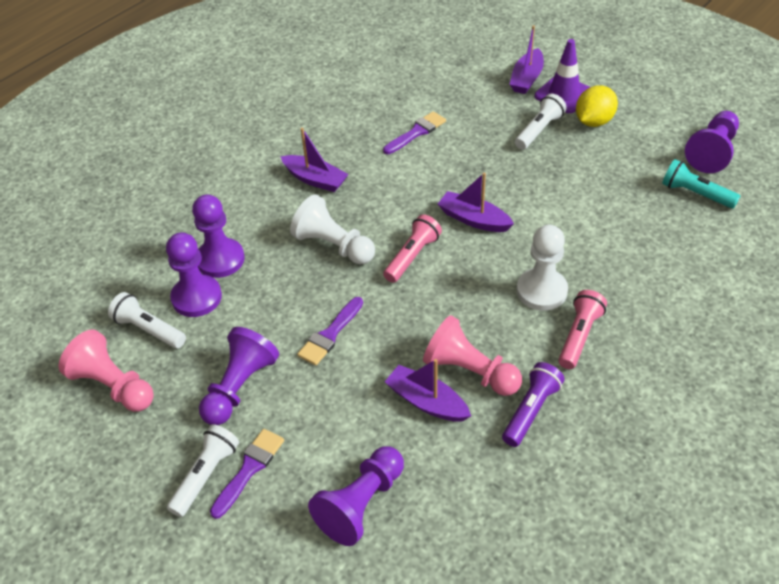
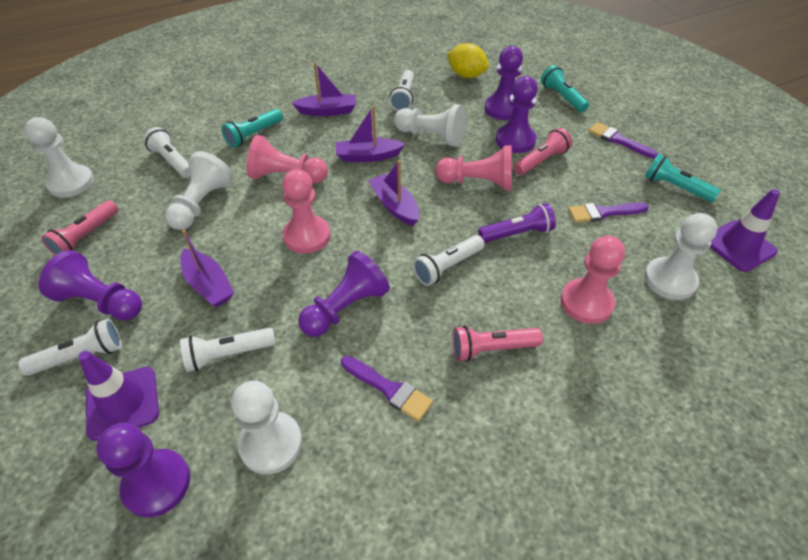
pink flashlight: 2 -> 3
pink pawn: 2 -> 4
purple traffic cone: 1 -> 2
turquoise flashlight: 1 -> 3
white flashlight: 3 -> 5
white pawn: 2 -> 5

